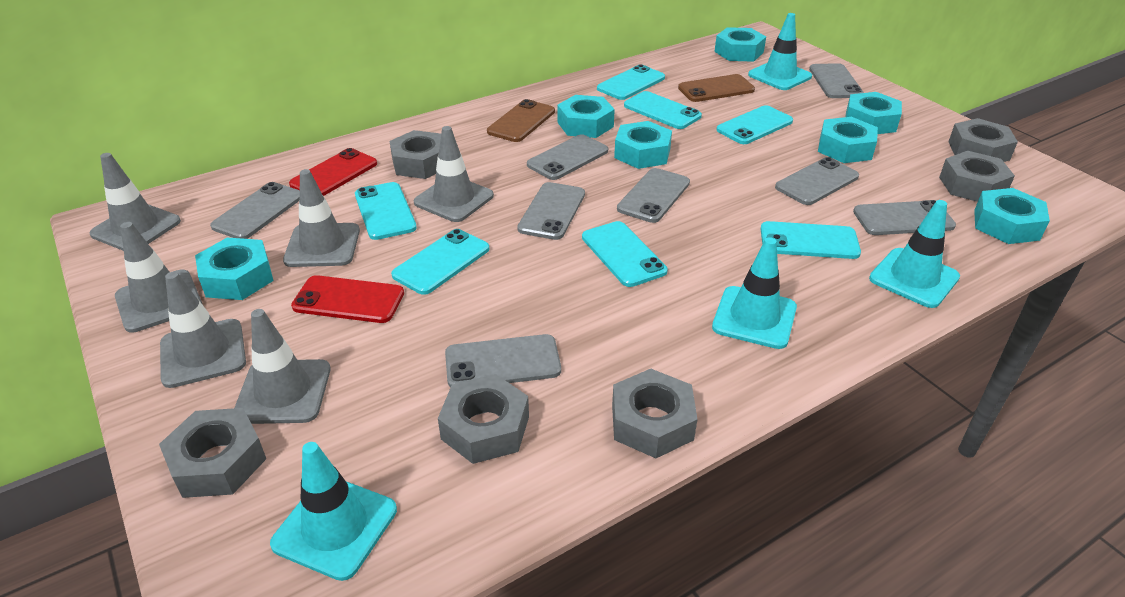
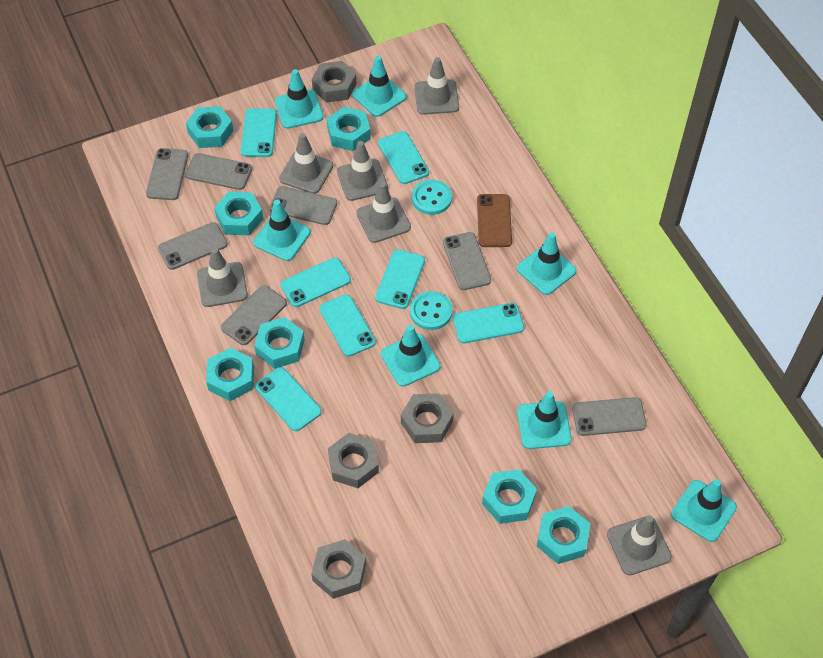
brown phone: 2 -> 1
grey nut: 6 -> 4
grey phone: 8 -> 7
red phone: 2 -> 0
turquoise button: 0 -> 2
turquoise traffic cone: 4 -> 7

